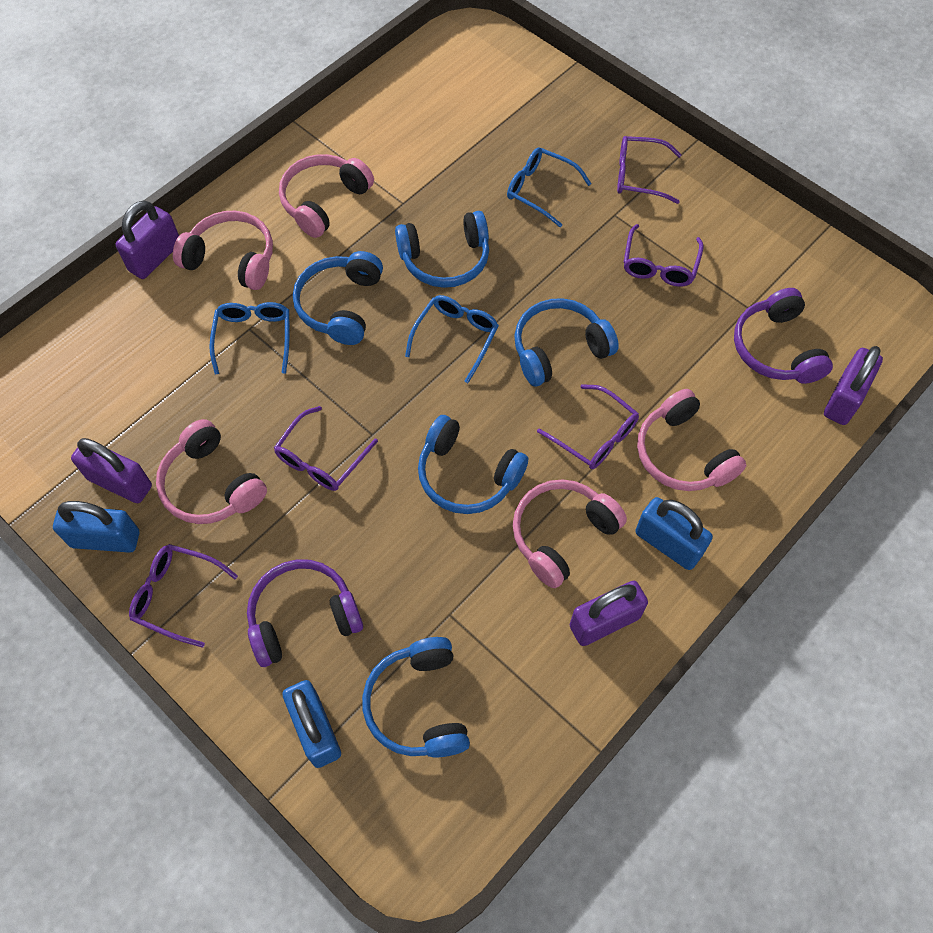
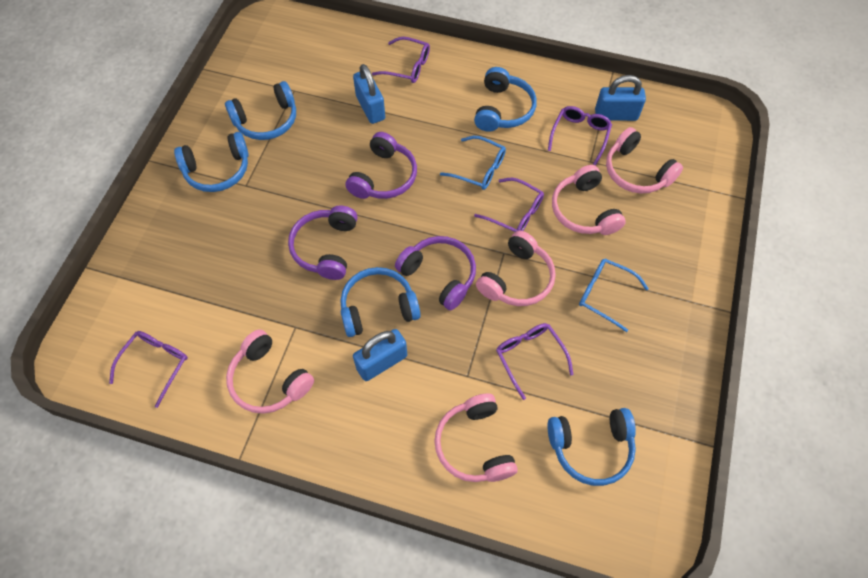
blue glasses: 3 -> 2
purple headphones: 2 -> 3
purple padlock: 4 -> 0

